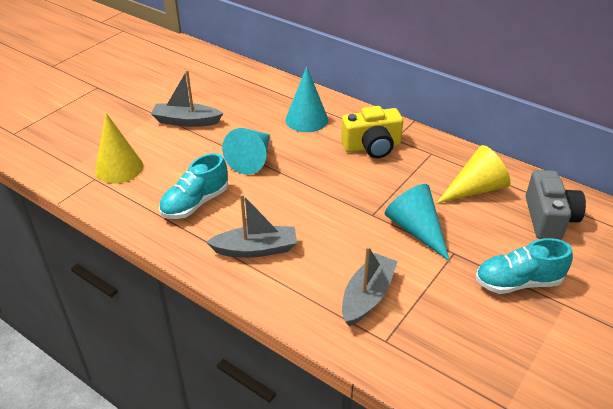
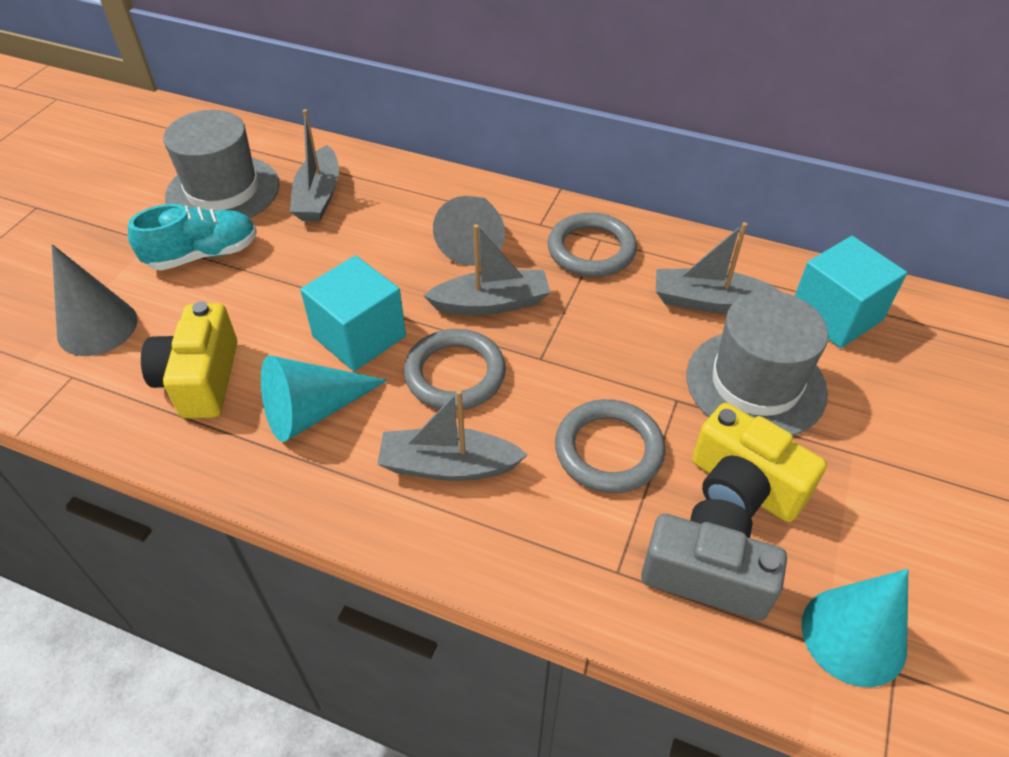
grey boat: 3 -> 4
grey cone: 0 -> 2
grey hat: 0 -> 2
grey ring: 0 -> 3
turquoise cone: 3 -> 2
turquoise cube: 0 -> 2
turquoise shoe: 2 -> 1
yellow camera: 1 -> 2
yellow cone: 2 -> 0

